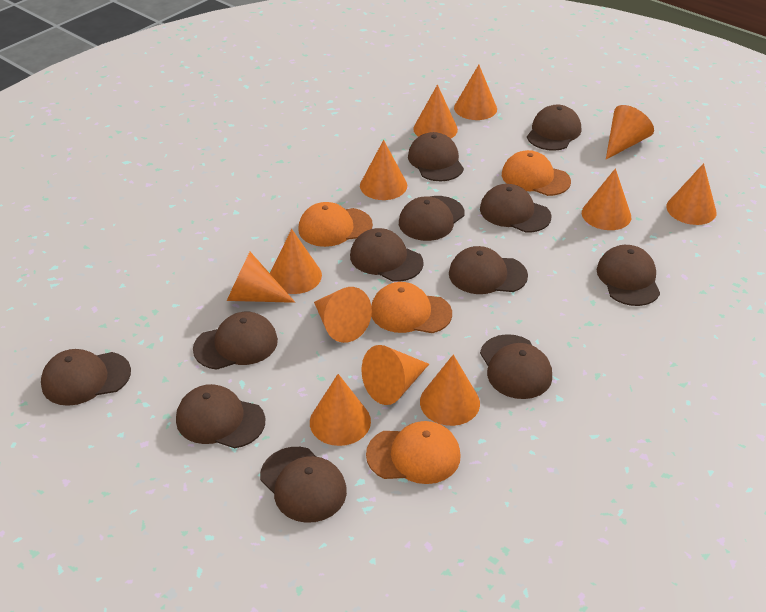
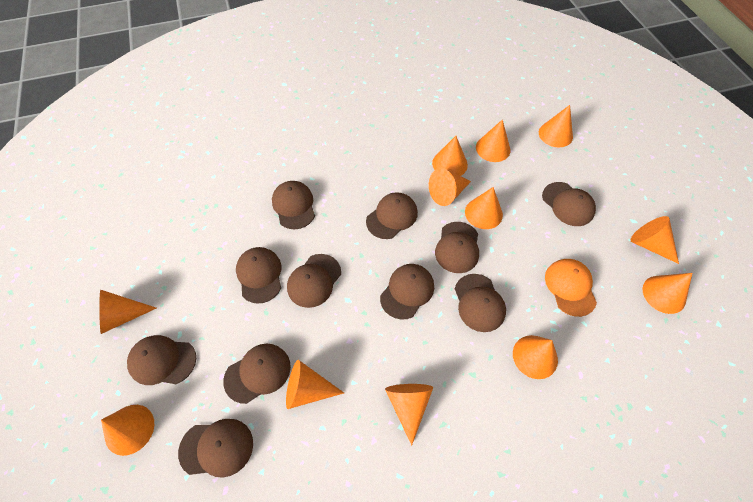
brown cap: 12 -> 11
orange cap: 4 -> 1

